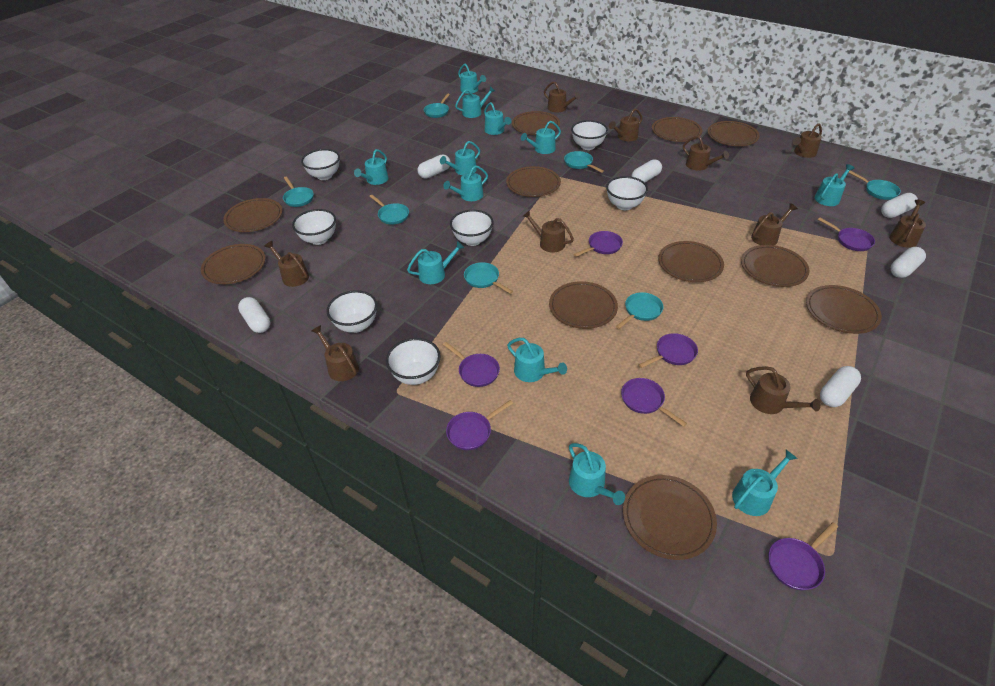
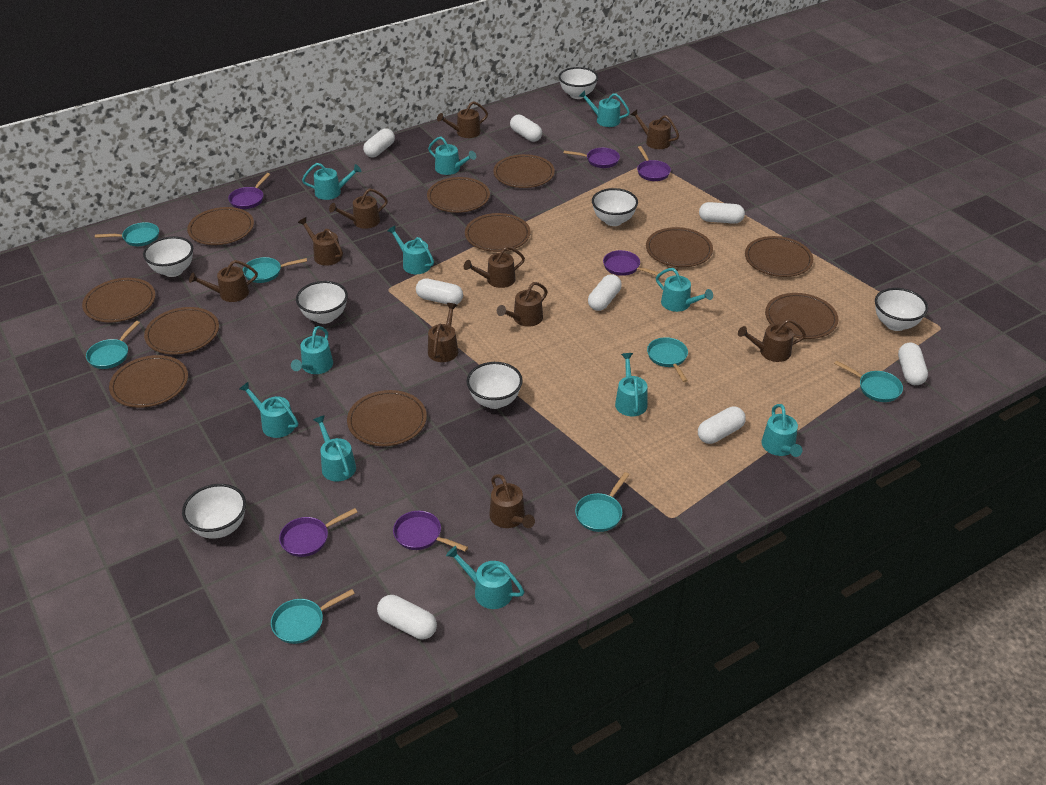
purple pan: 7 -> 6
turquoise watering can: 12 -> 11
white capsule: 6 -> 8

